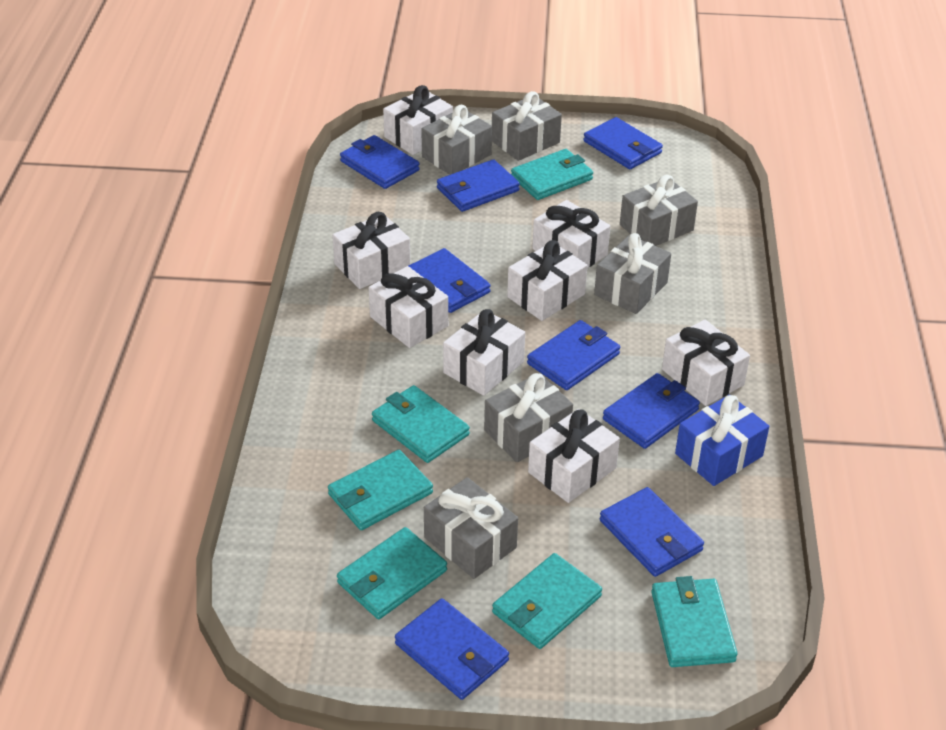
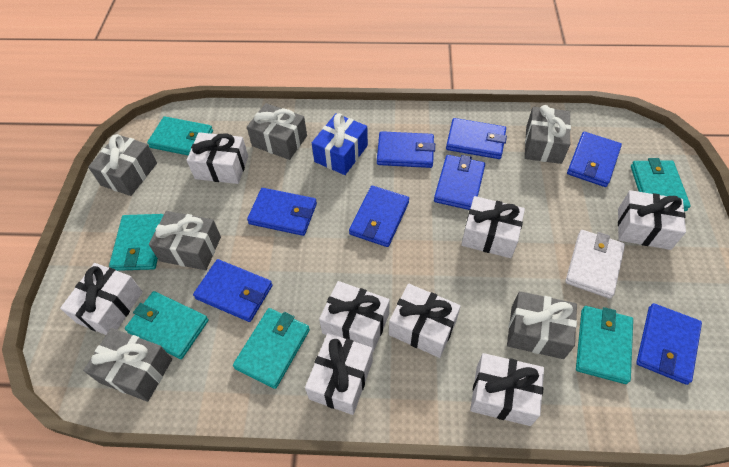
white wallet: 0 -> 1

